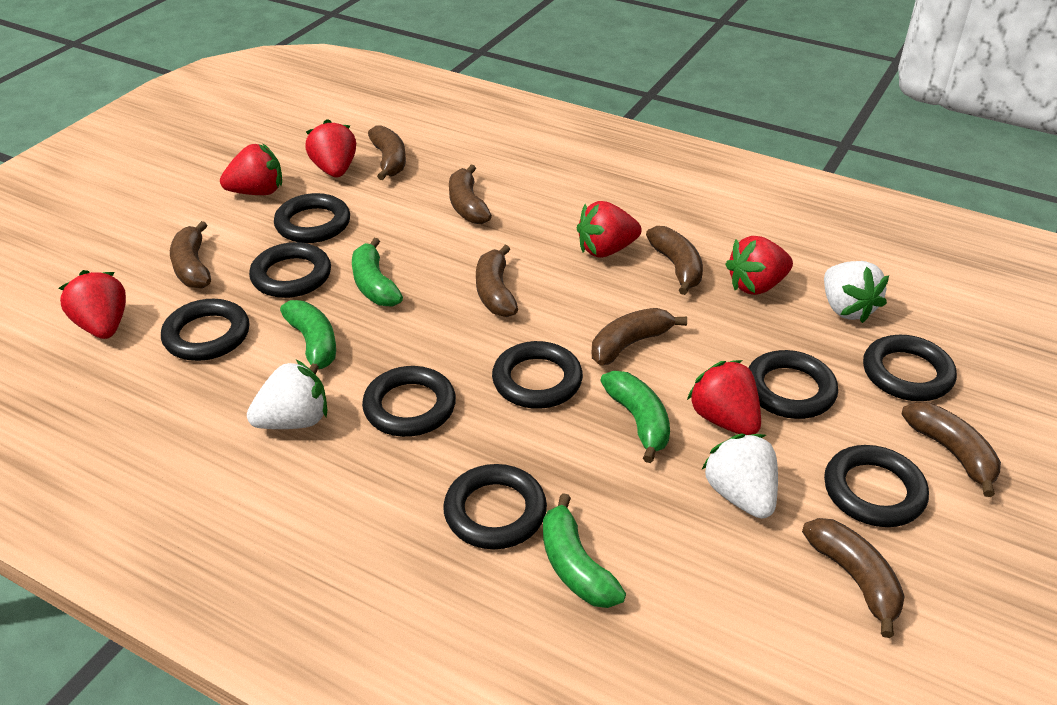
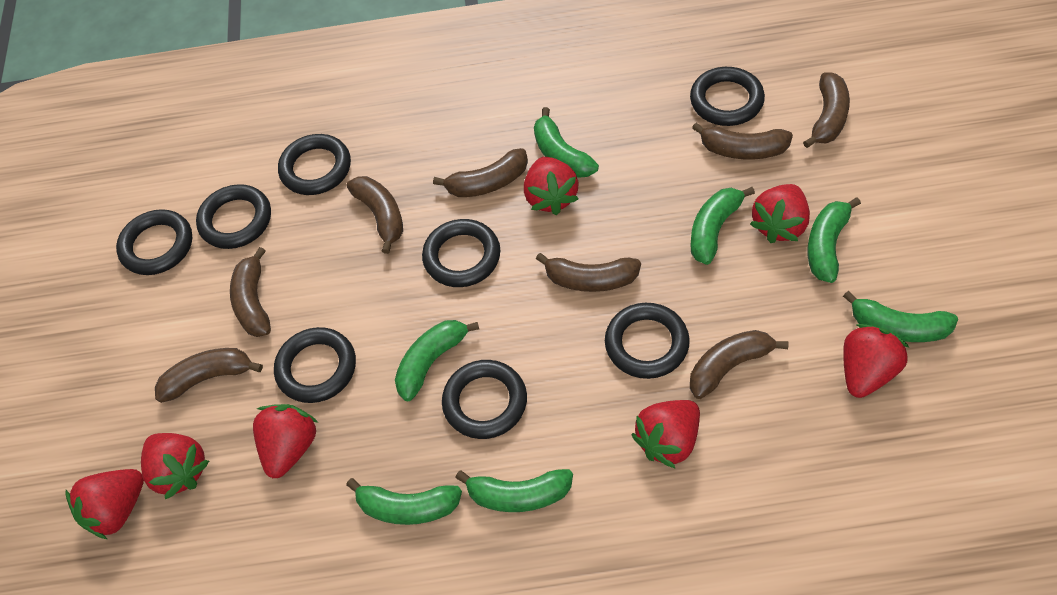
black ring: 9 -> 8
green banana: 4 -> 7
red strawberry: 6 -> 7
white strawberry: 3 -> 0

